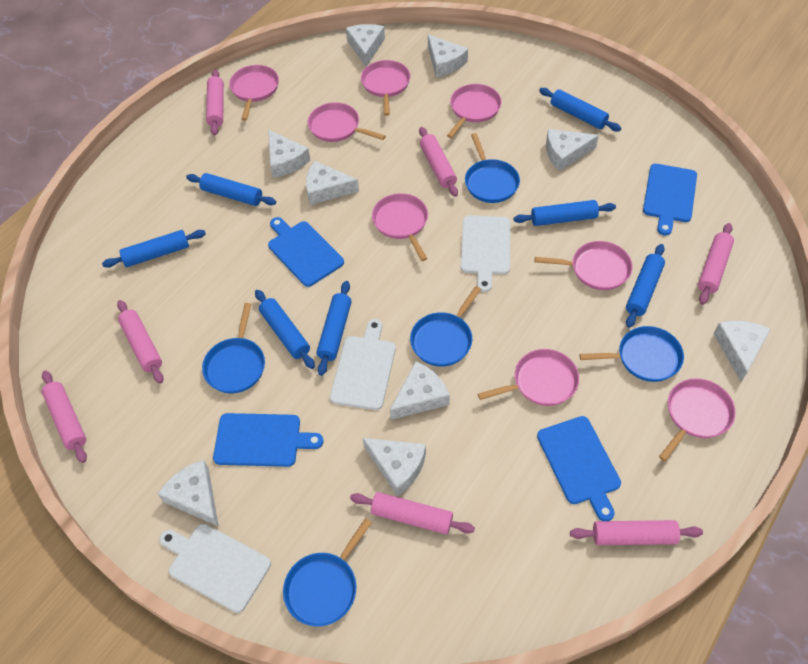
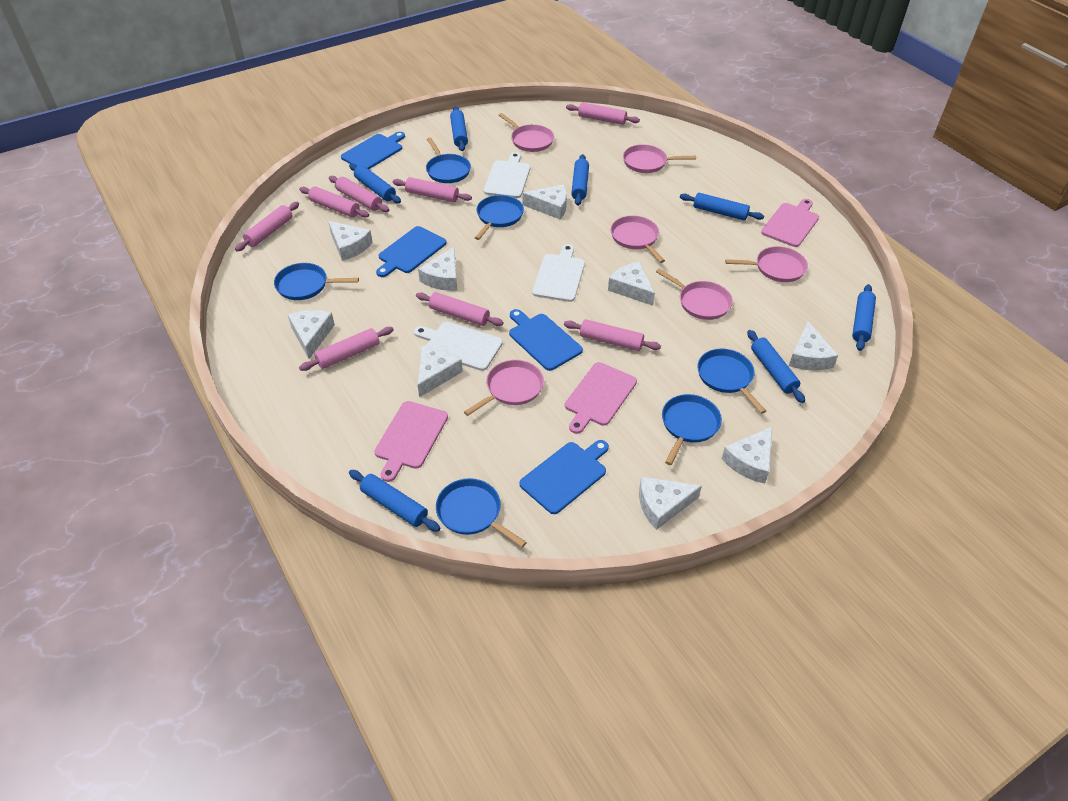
blue pan: 5 -> 6
pink cutting board: 0 -> 3
pink pan: 8 -> 6
pink rolling pin: 7 -> 8

